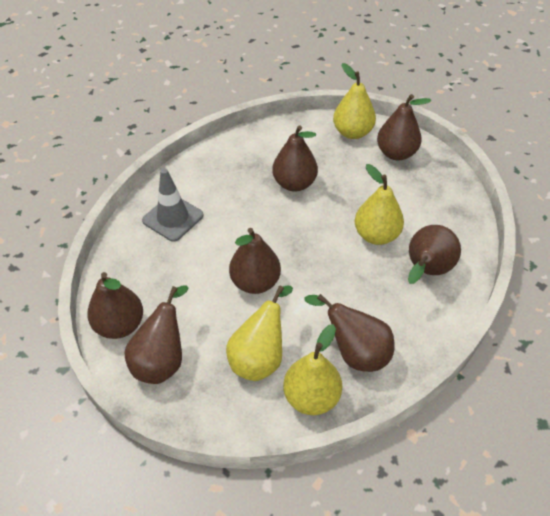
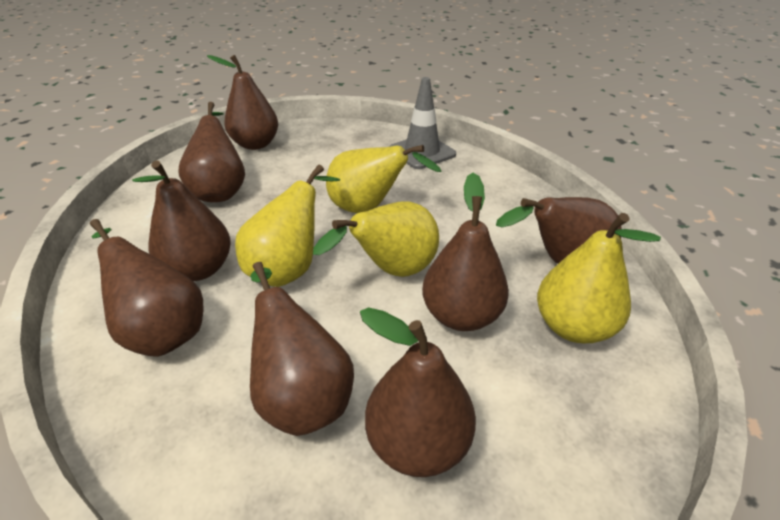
brown pear: 7 -> 8

